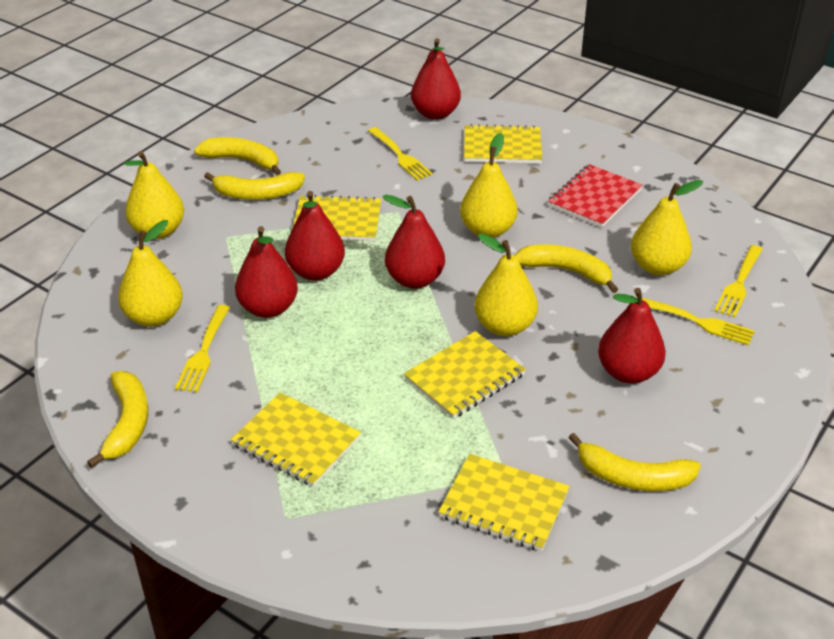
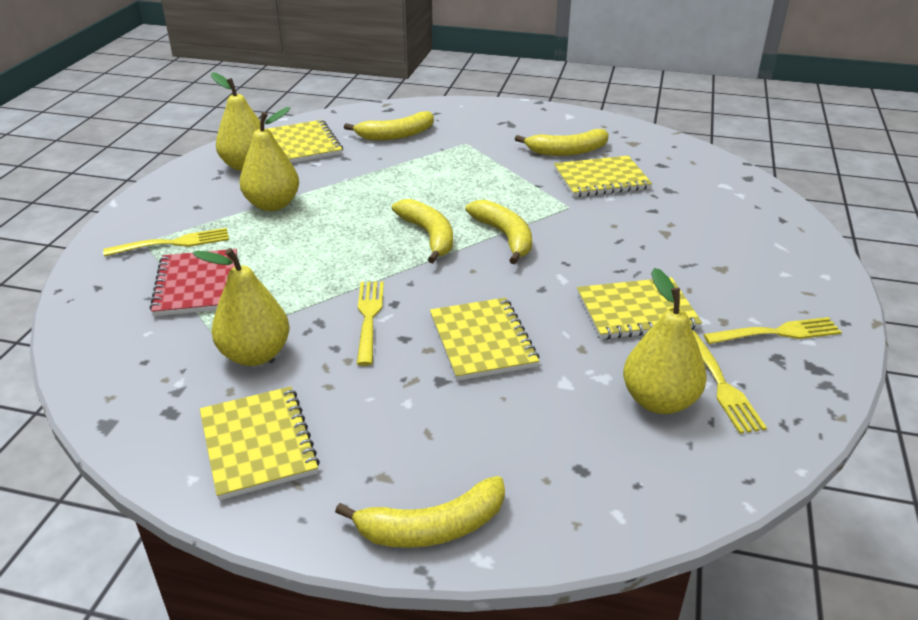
red pear: 5 -> 0
yellow pear: 5 -> 4

